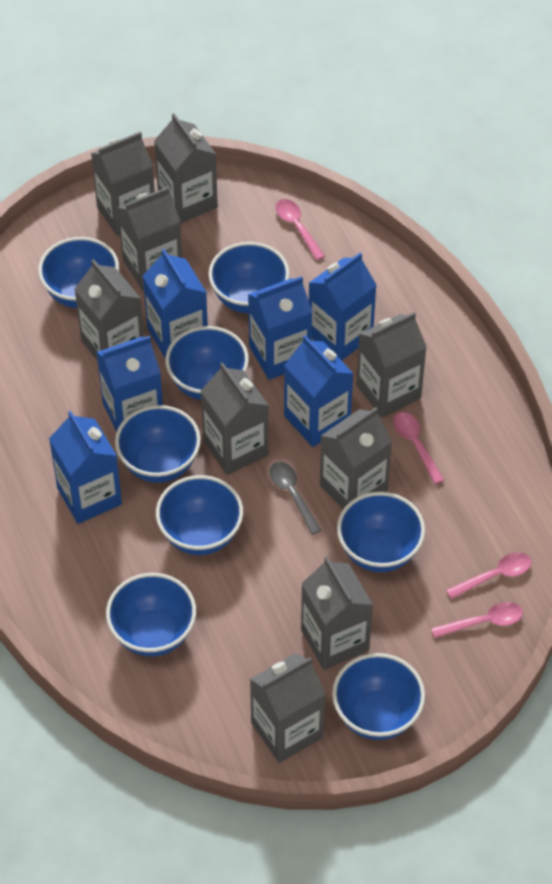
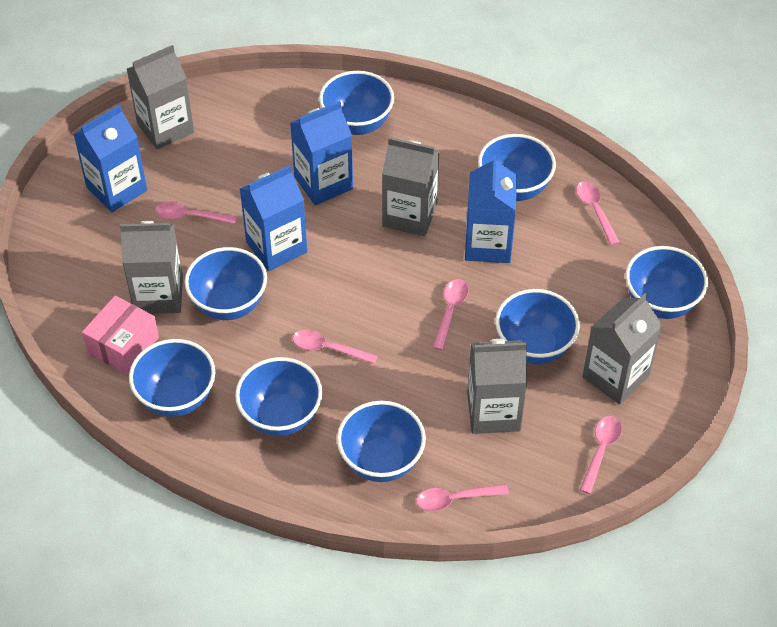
blue carton: 6 -> 4
grey carton: 9 -> 5
grey spoon: 1 -> 0
pink box: 0 -> 1
pink spoon: 4 -> 6

